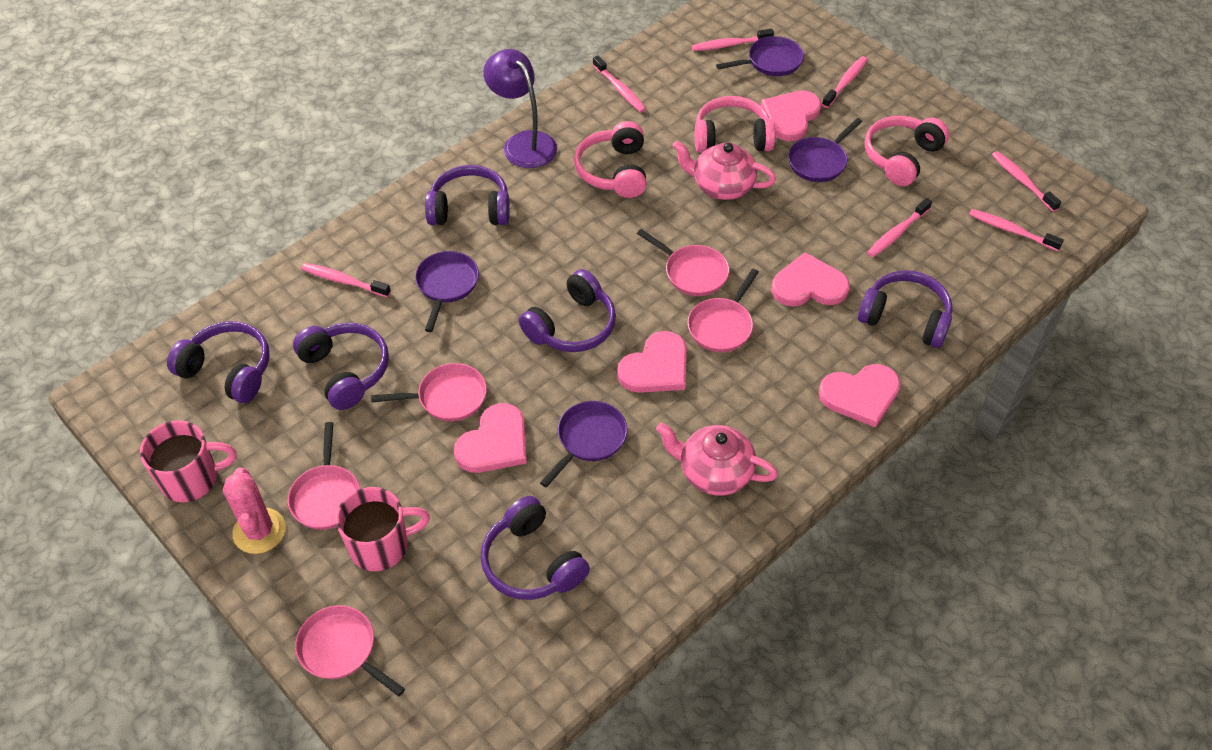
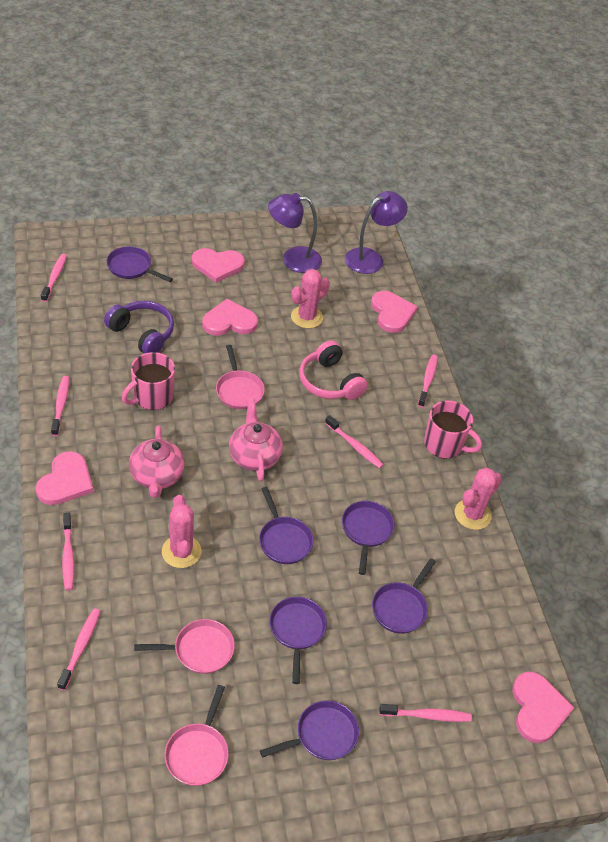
pink cactus: 1 -> 3
pink headphones: 3 -> 1
pink pan: 5 -> 3
purple headphones: 6 -> 1
purple lamp: 1 -> 2
purple pan: 4 -> 6

